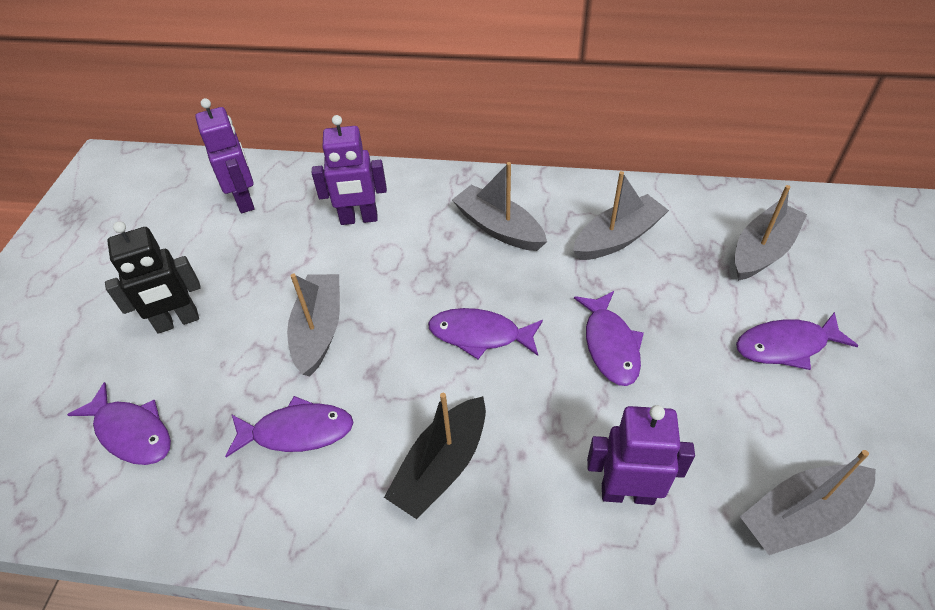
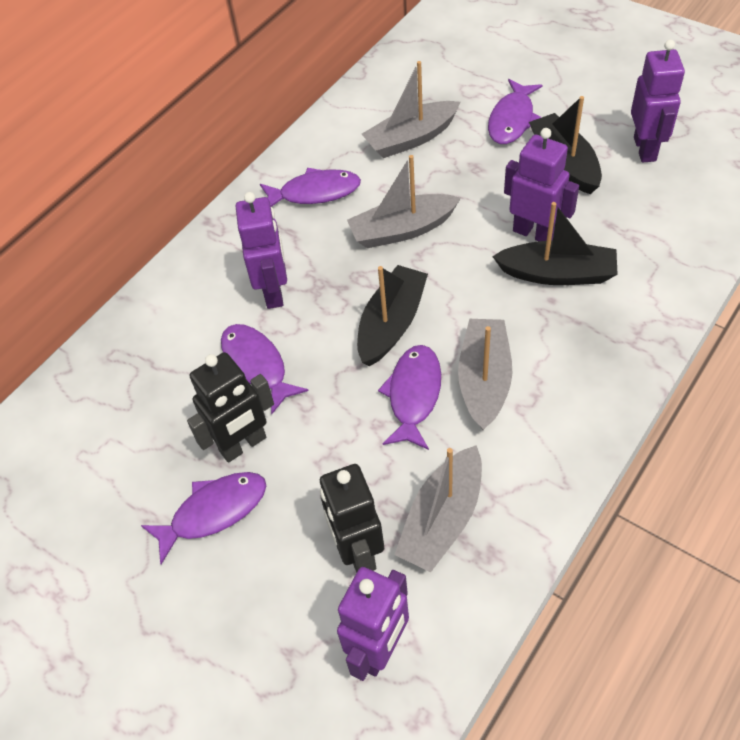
black boat: 1 -> 3
black robot: 1 -> 2
grey boat: 5 -> 4
purple robot: 3 -> 4

